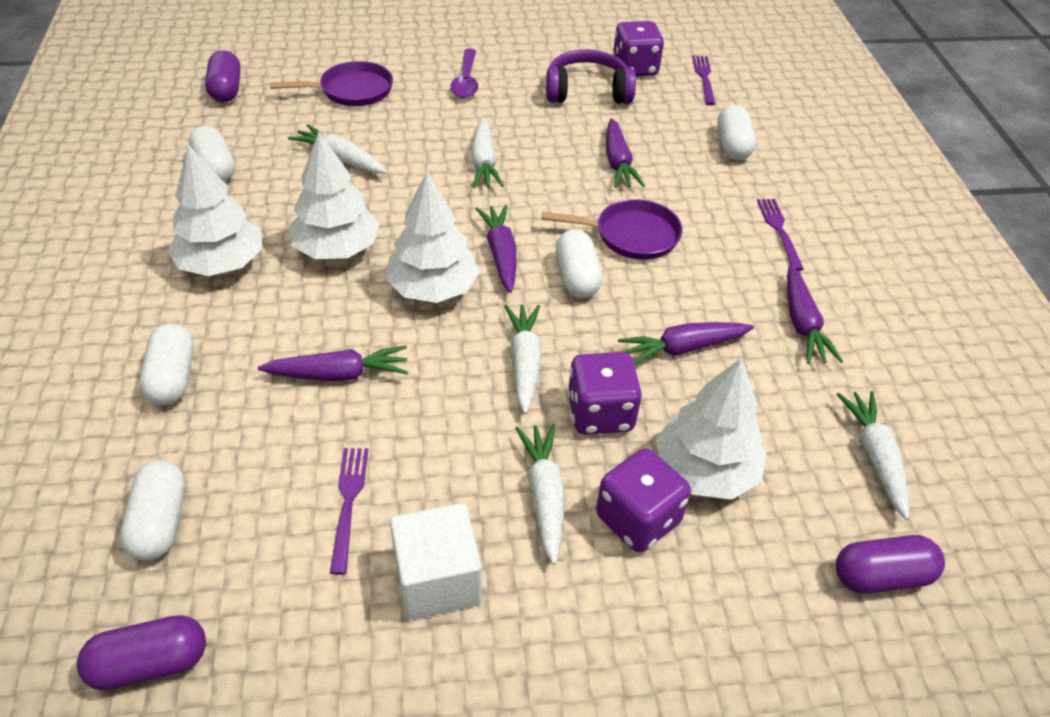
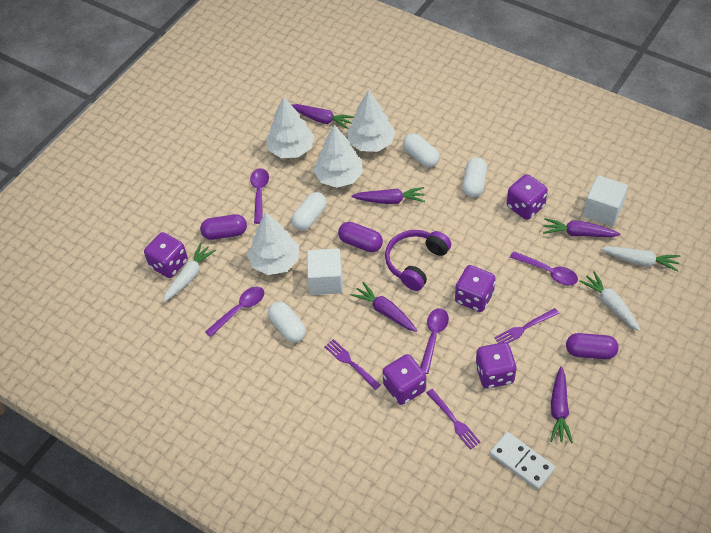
purple dice: 3 -> 5
purple pan: 2 -> 0
purple spoon: 1 -> 4
white capsule: 5 -> 4
white carrot: 5 -> 3
white cube: 1 -> 2
white domino: 0 -> 1

